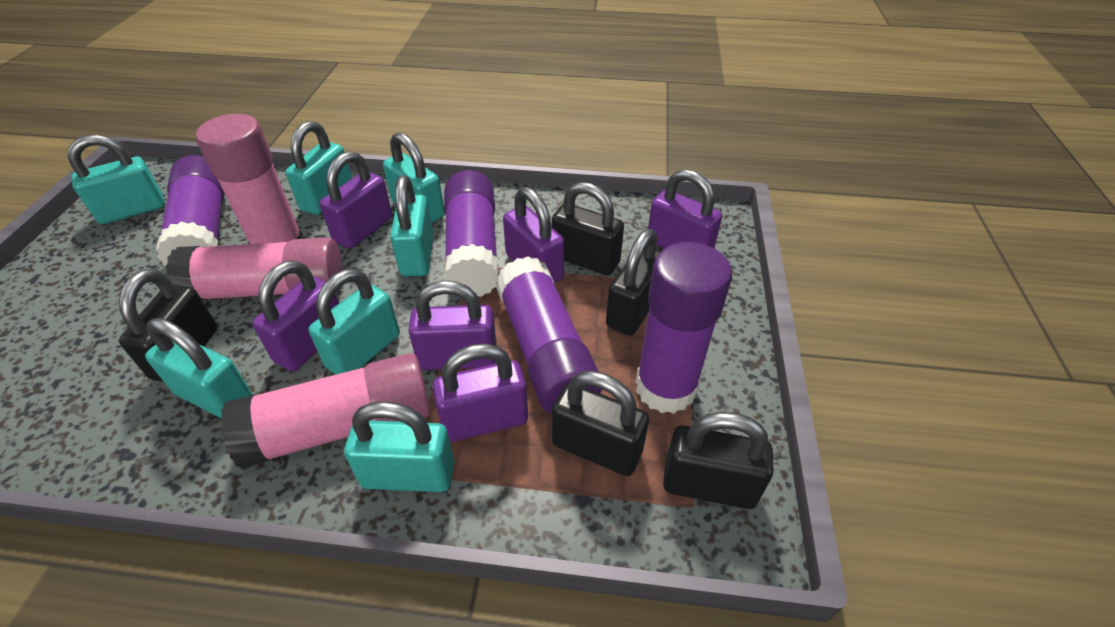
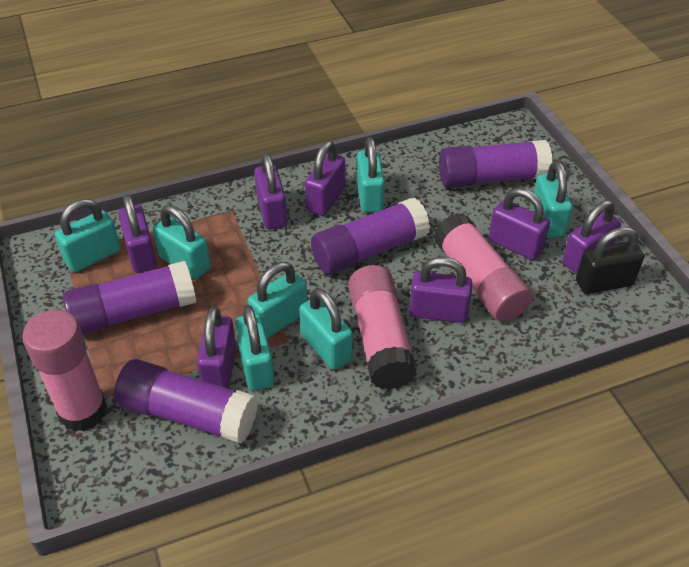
black padlock: 5 -> 1
purple padlock: 6 -> 7

